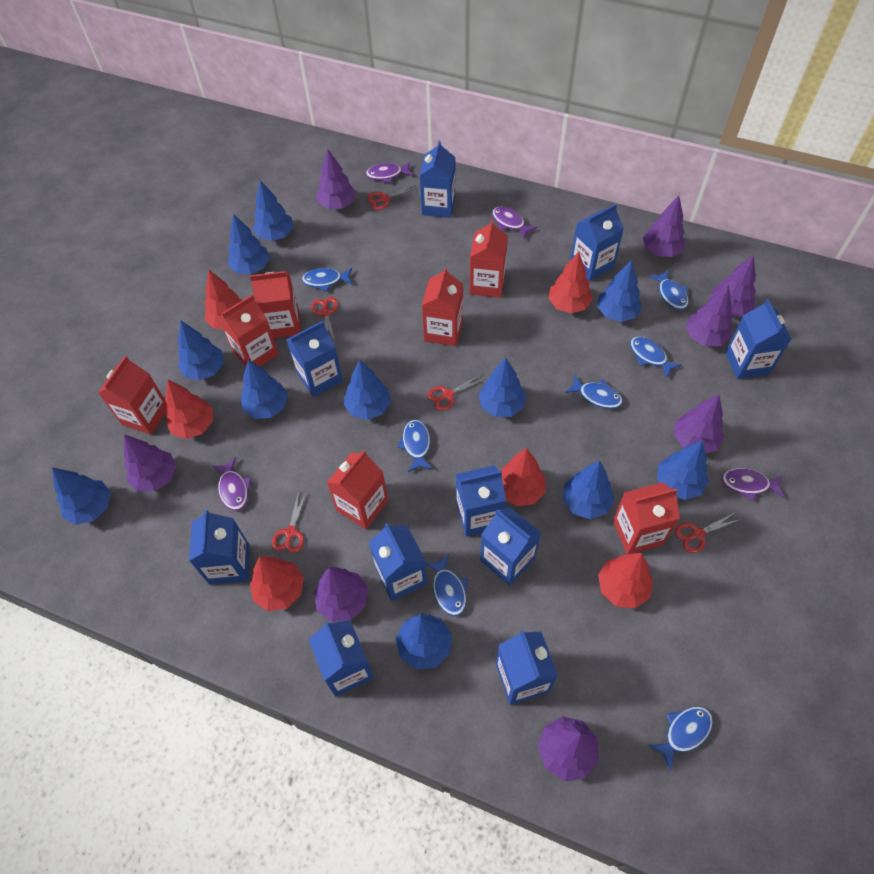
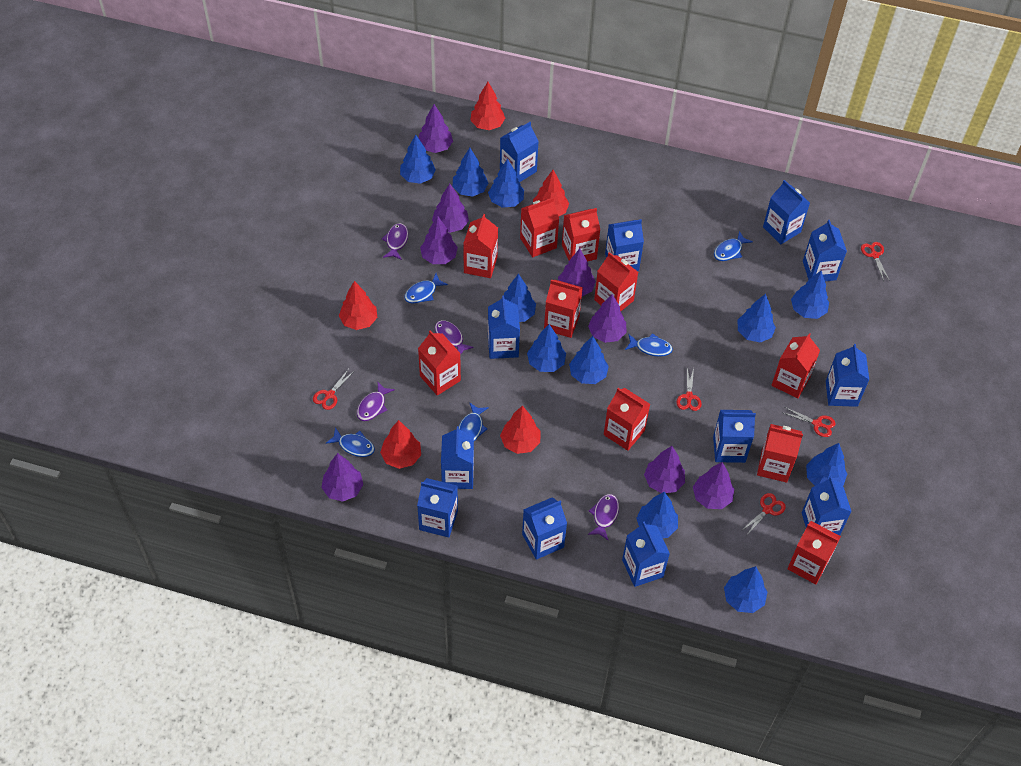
blue carton: 10 -> 12
blue fish: 7 -> 5
red carton: 7 -> 10
red tree: 6 -> 5

